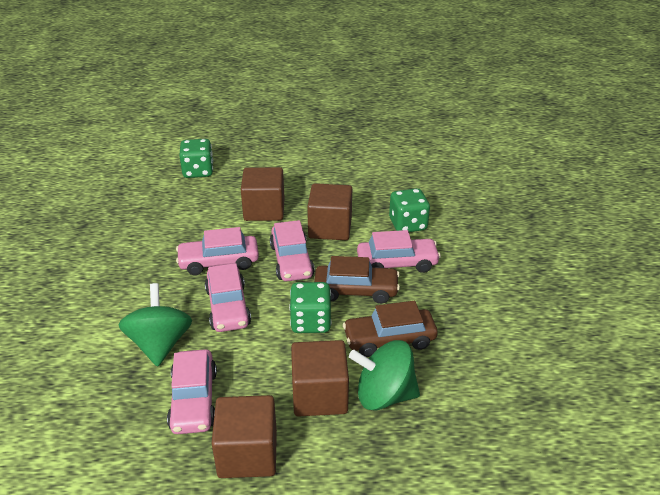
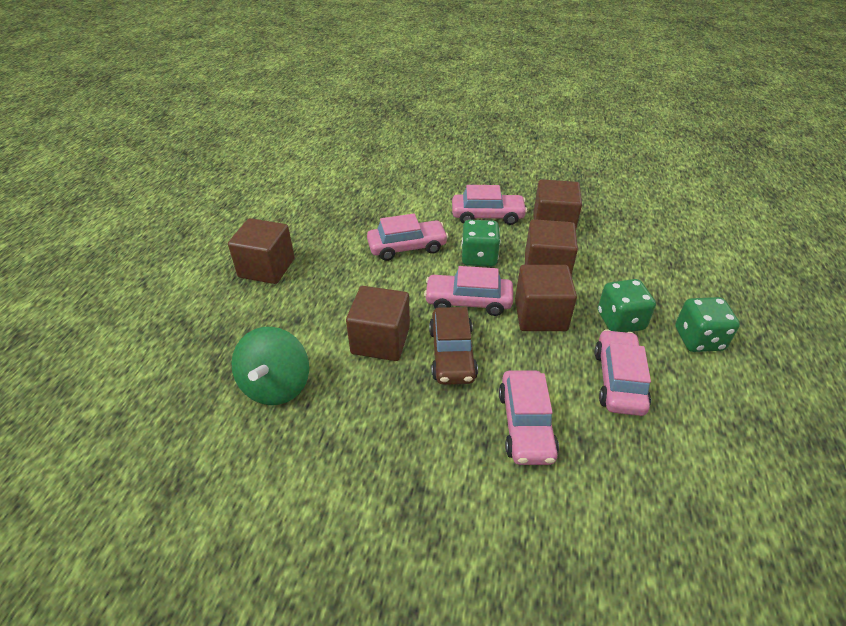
brown car: 2 -> 1
brown cube: 4 -> 5
green spinning top: 2 -> 1

